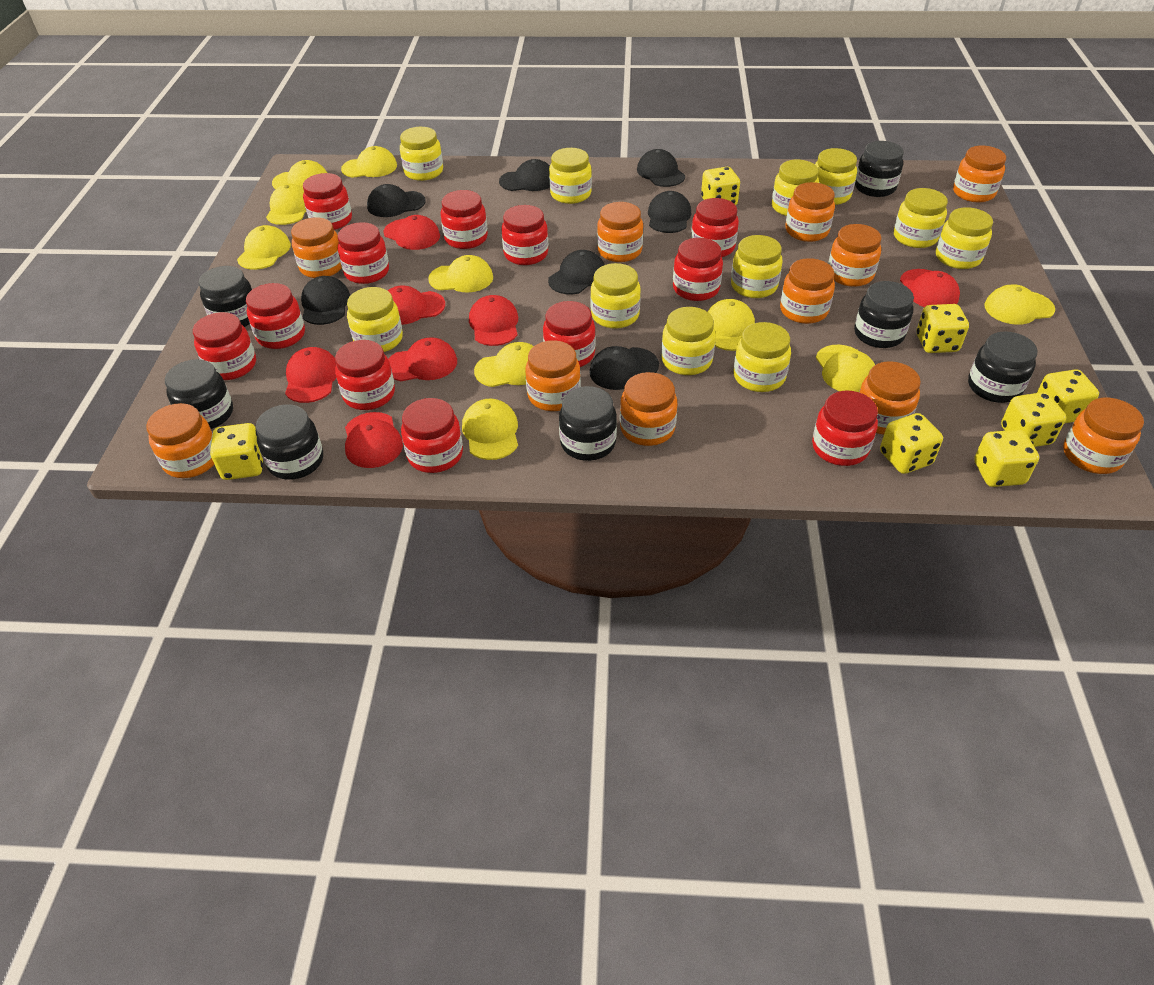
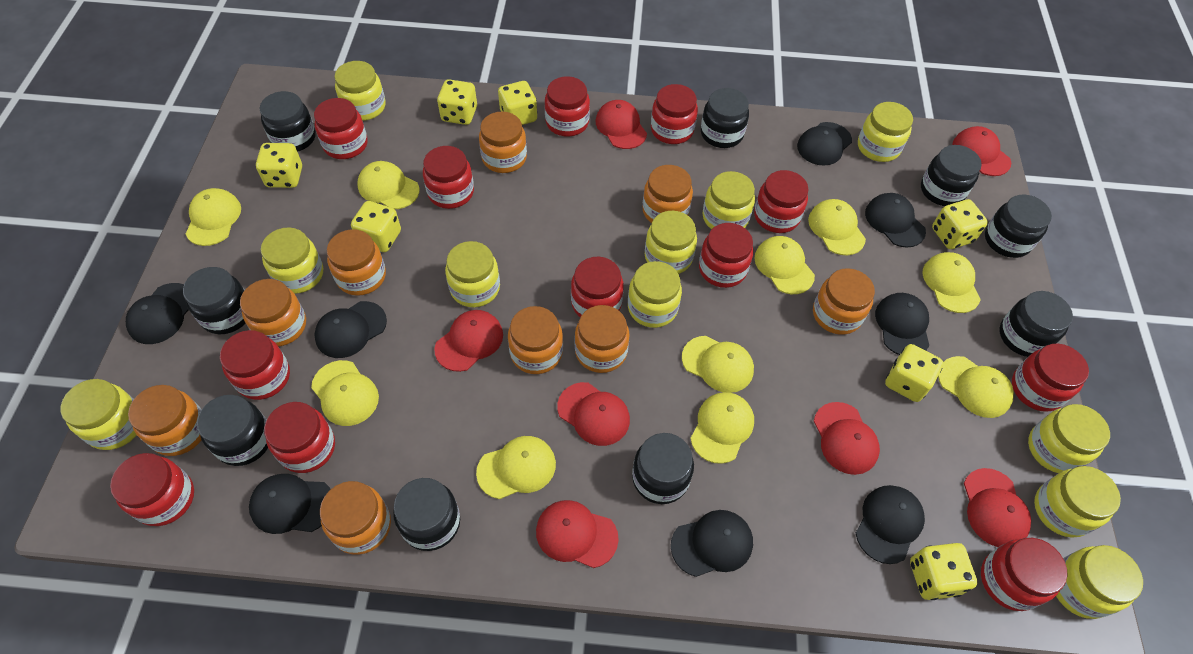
black cap: 7 -> 8
black jar: 7 -> 9
orange jar: 11 -> 9

